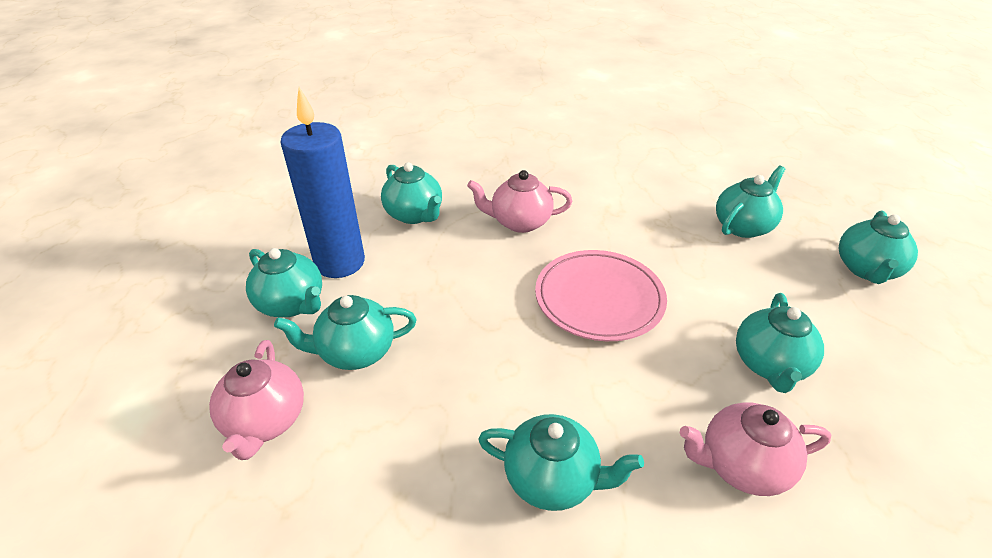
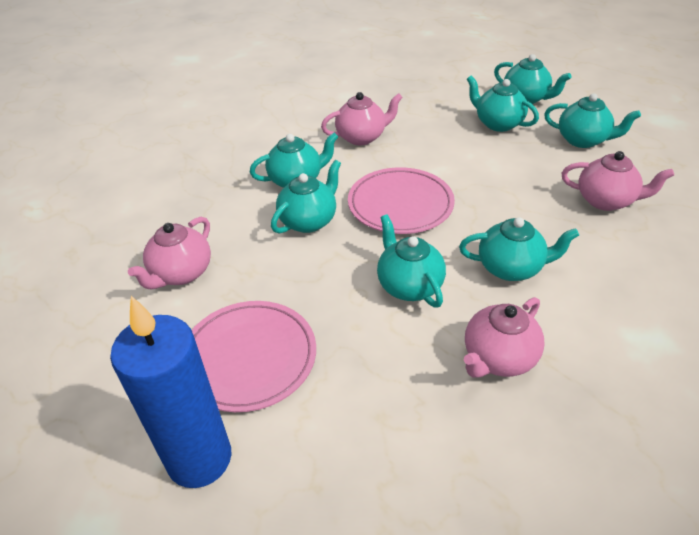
pink plate: 1 -> 2
pink teapot: 3 -> 4

